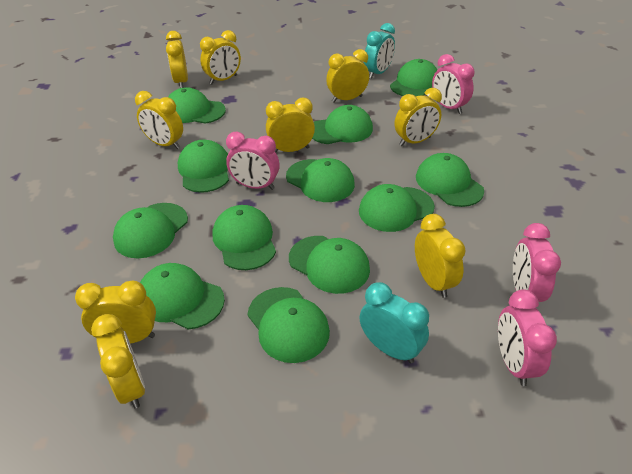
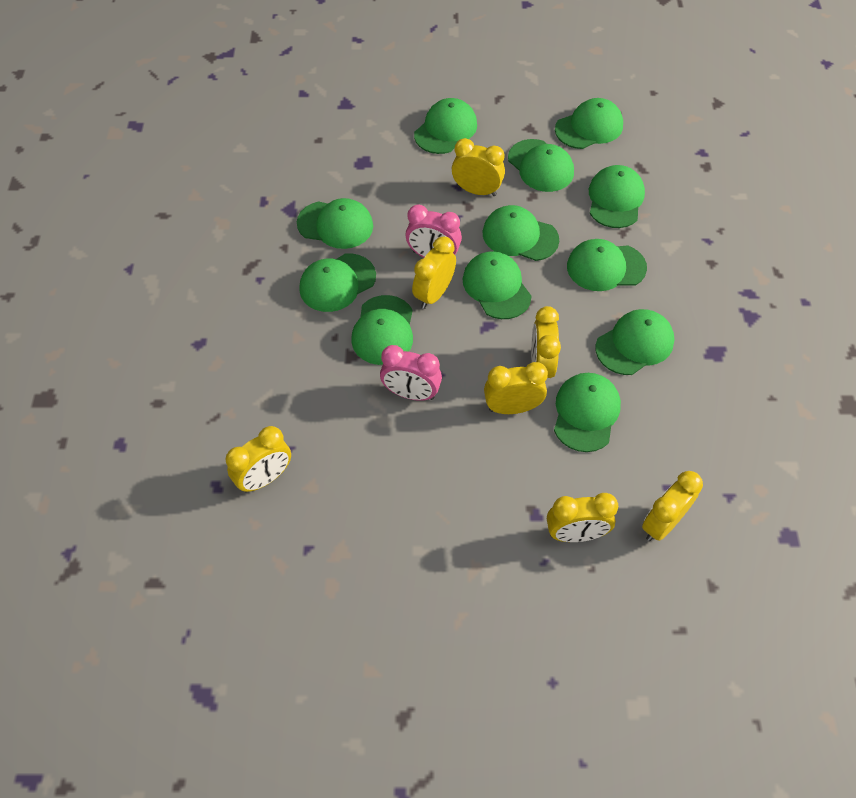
pink clock: 4 -> 2
turquoise clock: 2 -> 0
yellow clock: 9 -> 7

